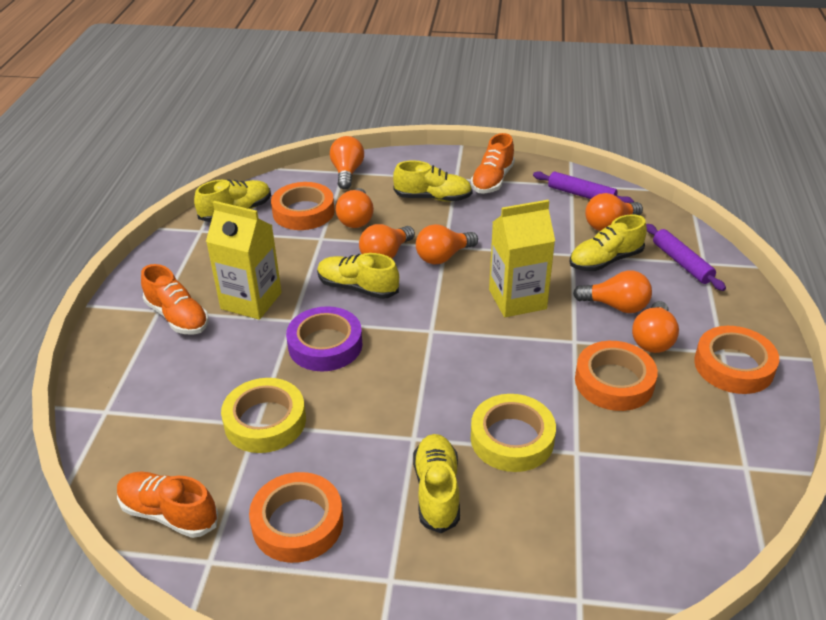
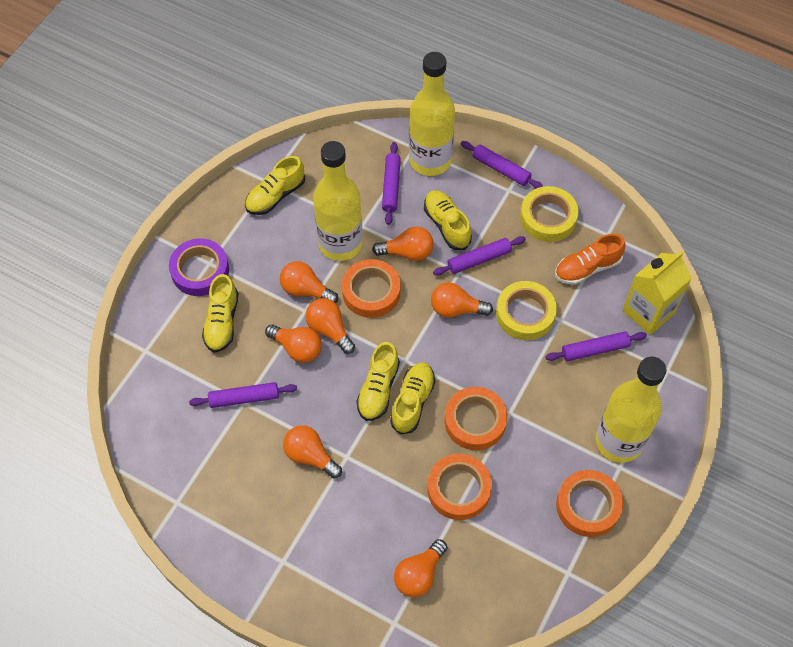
orange shoe: 3 -> 1
purple rolling pin: 2 -> 5
yellow bottle: 0 -> 3
yellow carton: 2 -> 1

